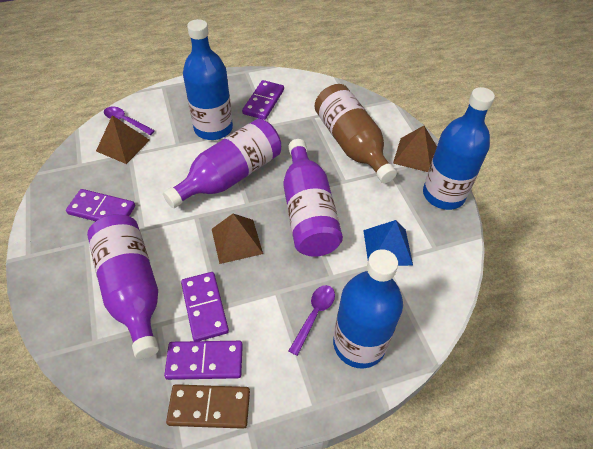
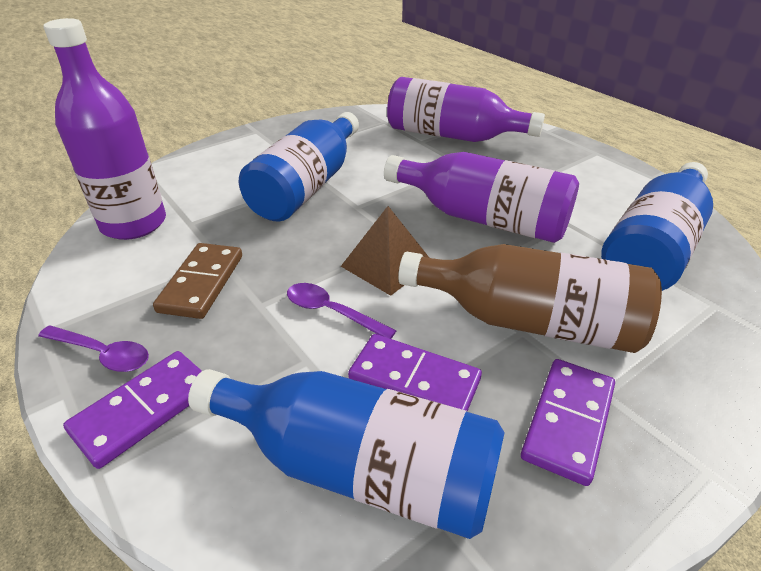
blue pyramid: 1 -> 0
brown pyramid: 3 -> 1
purple domino: 4 -> 3

